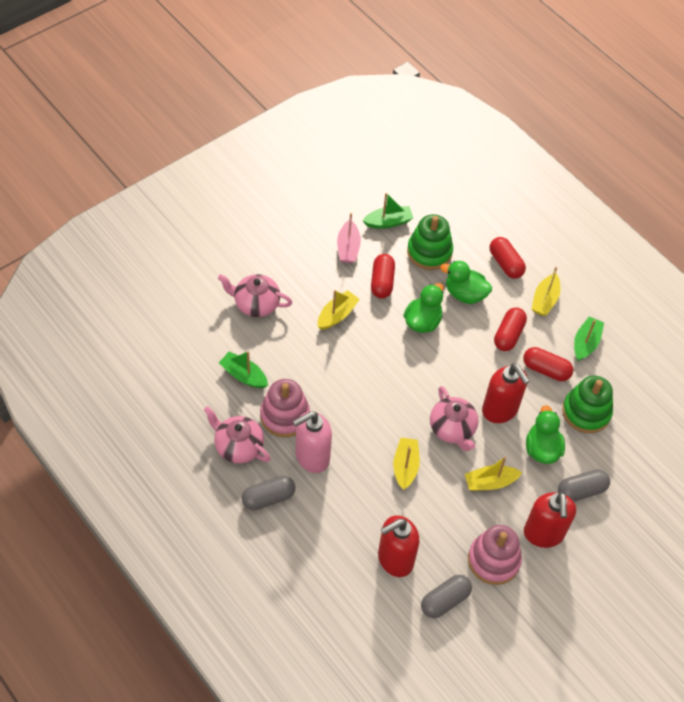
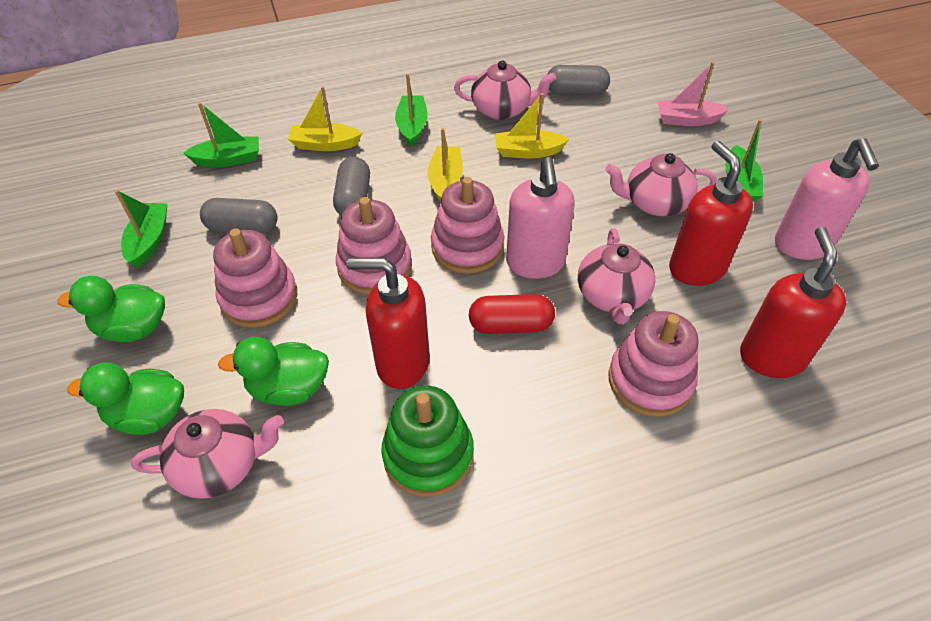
green boat: 3 -> 4
green stacking toy: 2 -> 1
pink soap dispenser: 1 -> 2
pink stacking toy: 2 -> 4
pink teapot: 3 -> 4
red capsule: 4 -> 1
yellow boat: 4 -> 3

